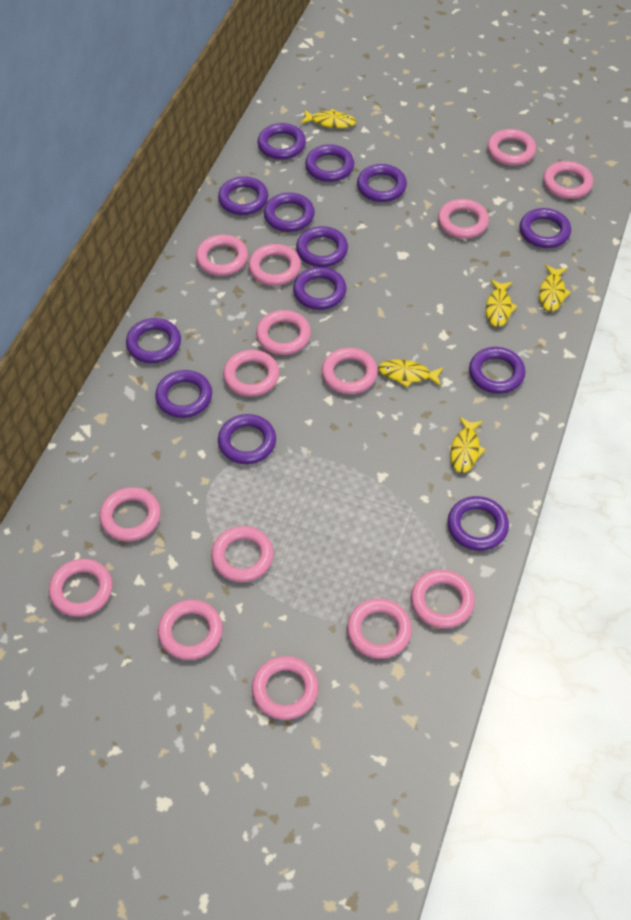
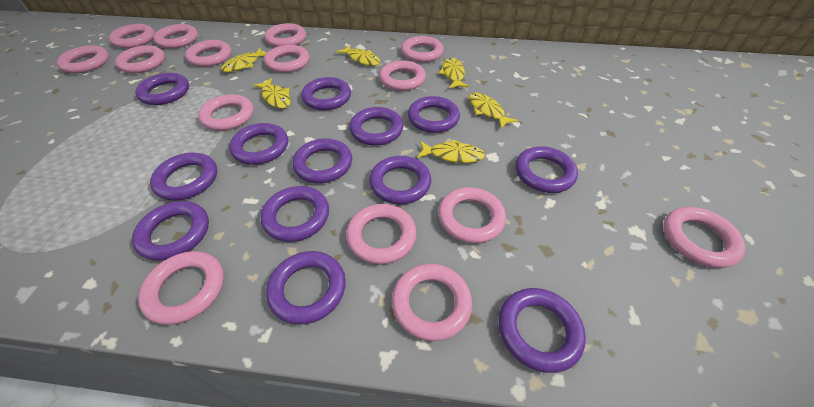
yellow fish: 5 -> 6

